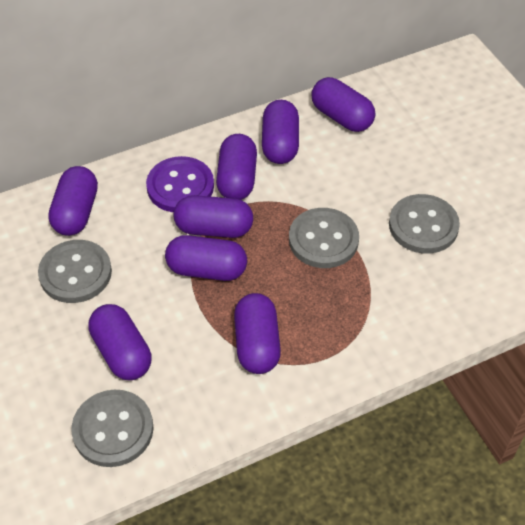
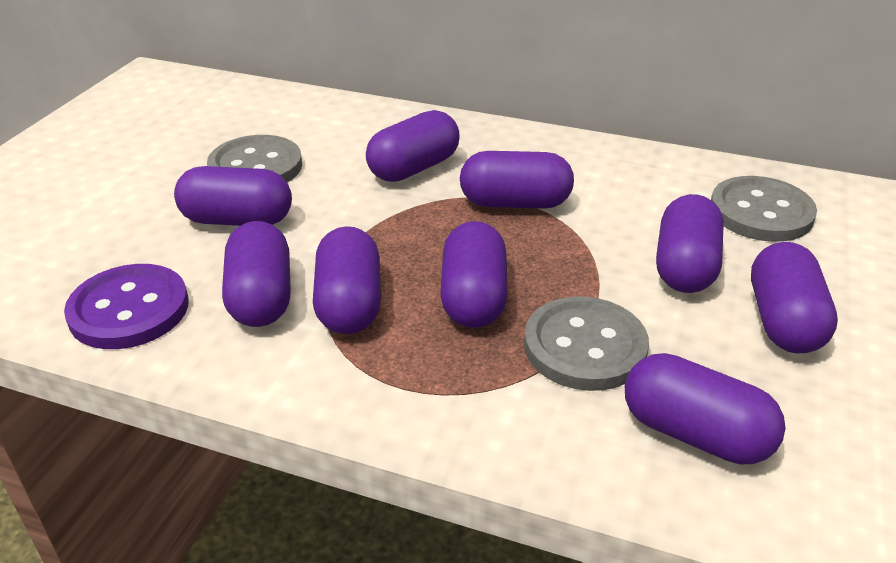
grey button: 4 -> 3
purple capsule: 8 -> 9

